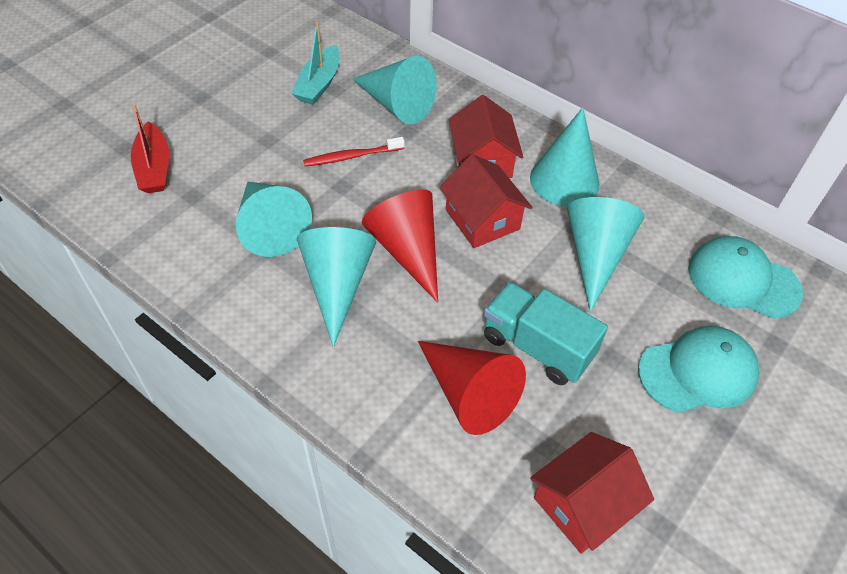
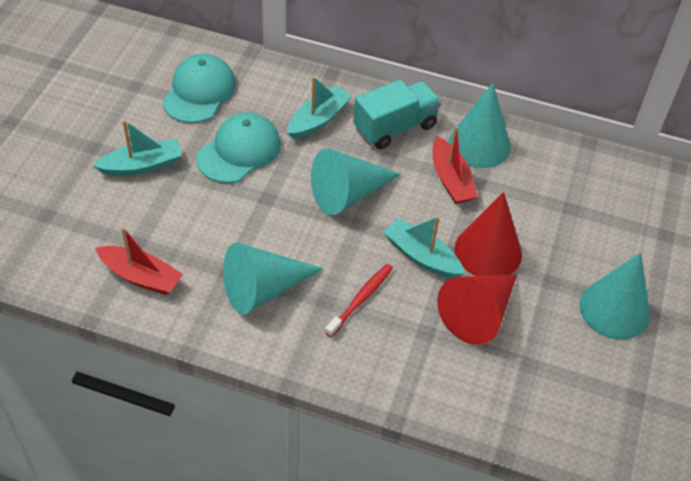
red boat: 1 -> 2
red house: 3 -> 0
turquoise boat: 1 -> 3
turquoise cone: 5 -> 4

